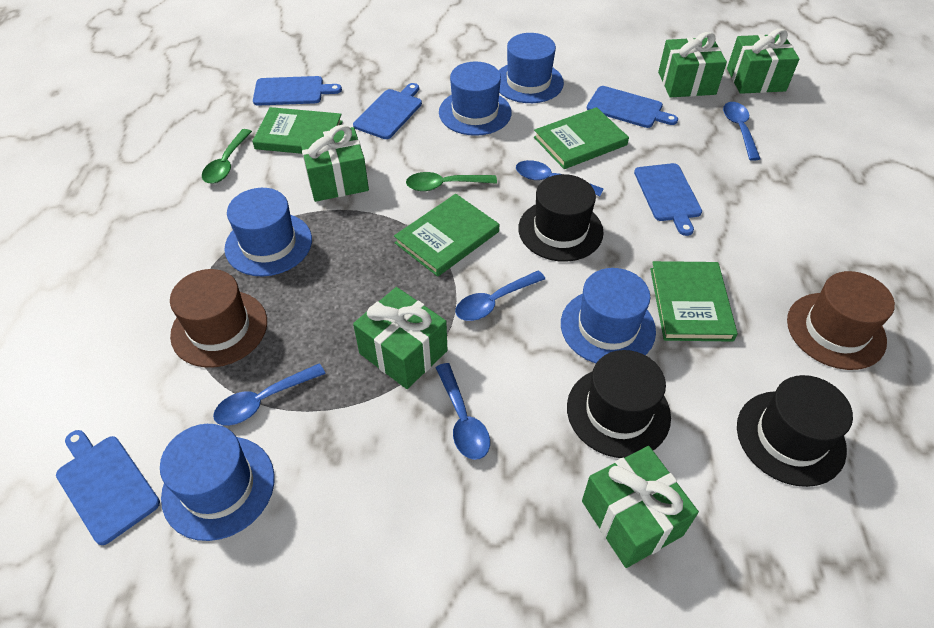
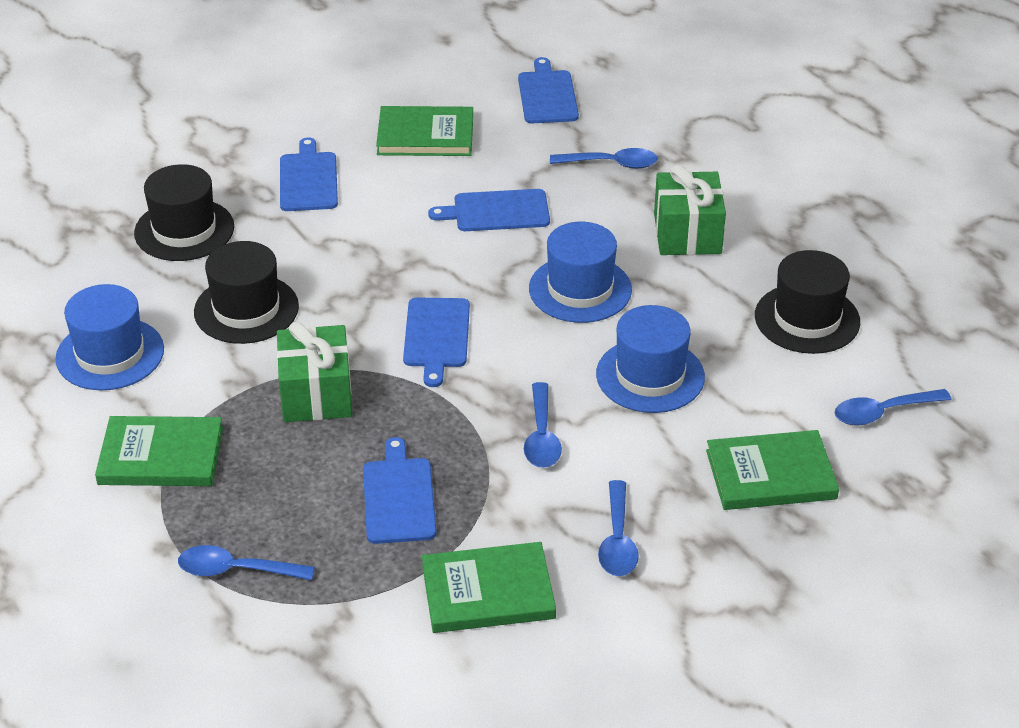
blue hat: 5 -> 3
brown hat: 2 -> 0
green gift: 5 -> 2
green spoon: 2 -> 0

